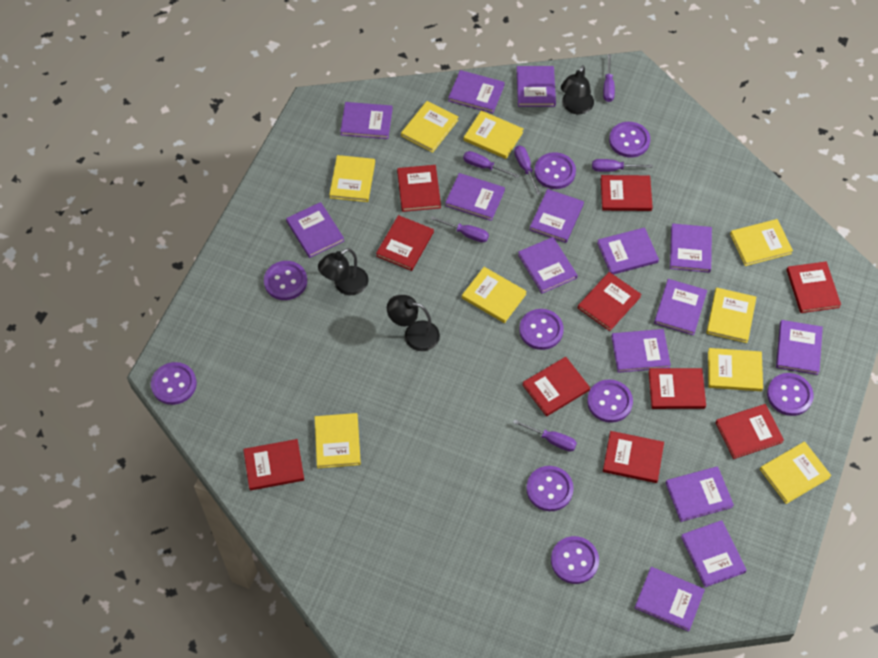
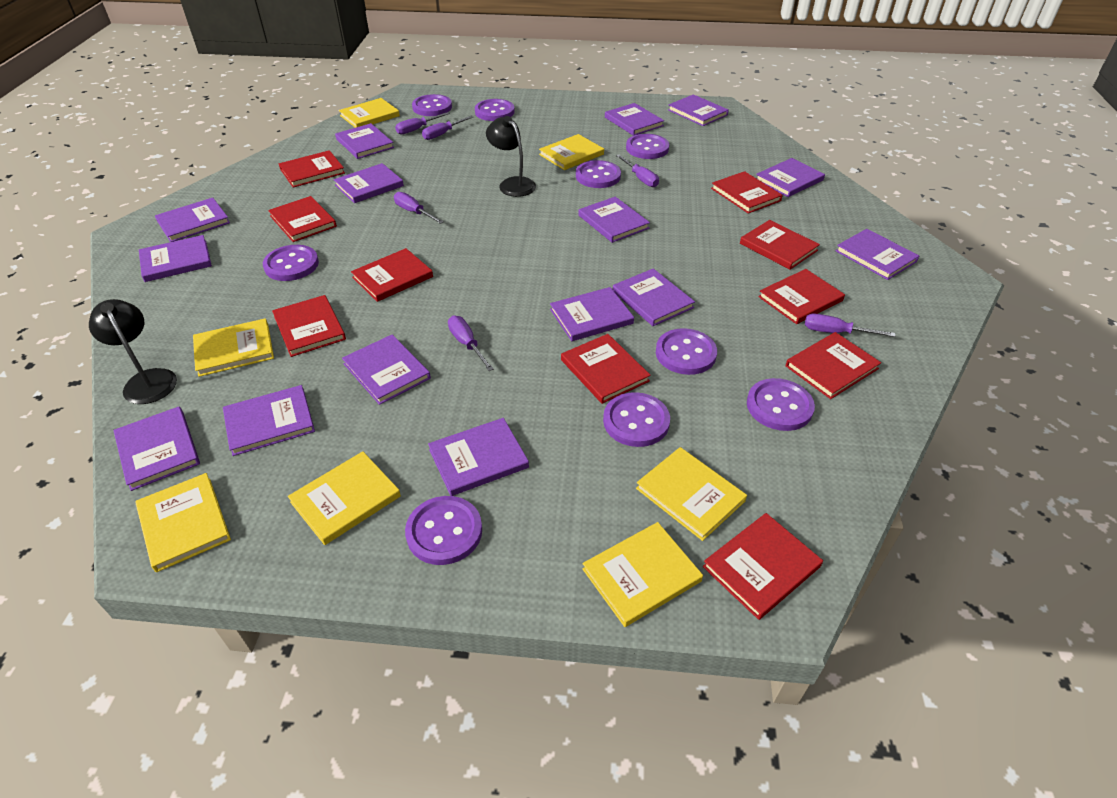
black lamp: 3 -> 2
yellow book: 9 -> 7

